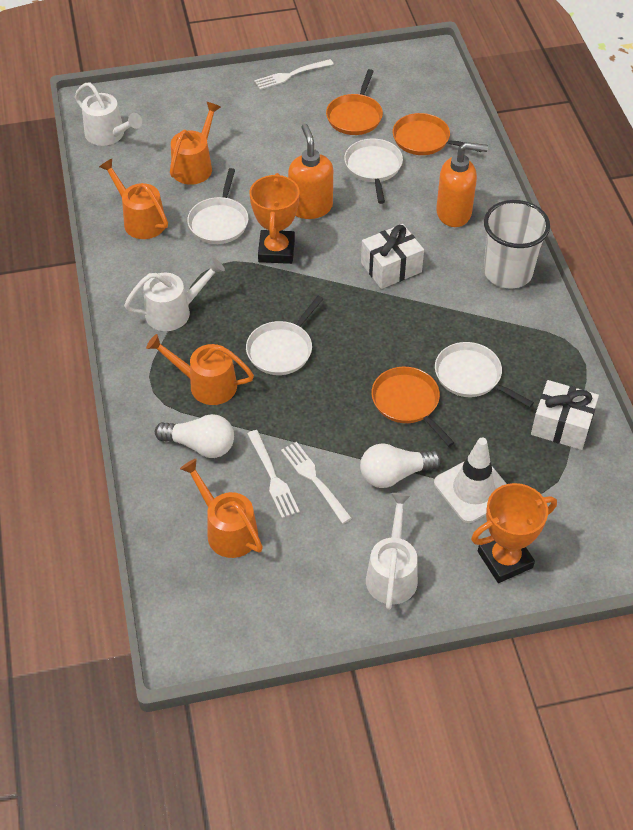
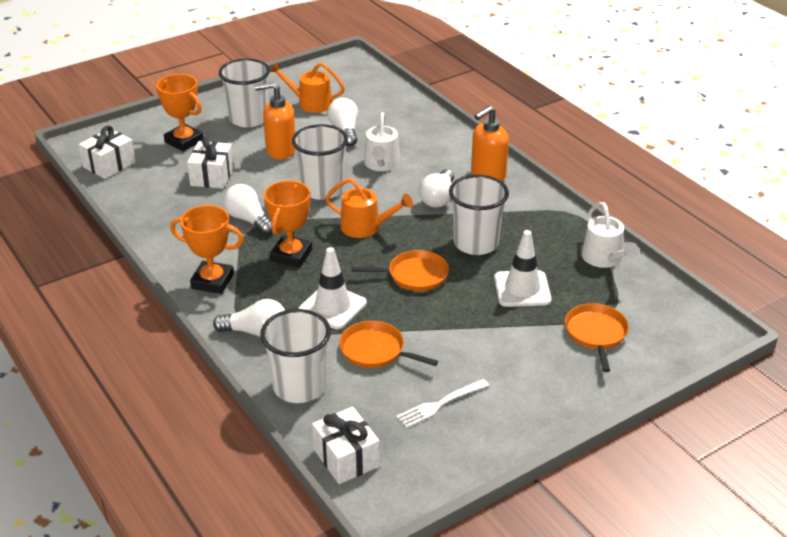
orange trophy: 2 -> 3
orange watering can: 4 -> 2
white cup: 1 -> 4
white fork: 3 -> 1
white gift: 2 -> 3
white light bulb: 2 -> 4
white pan: 4 -> 0
white traffic cone: 1 -> 2
white watering can: 3 -> 2

